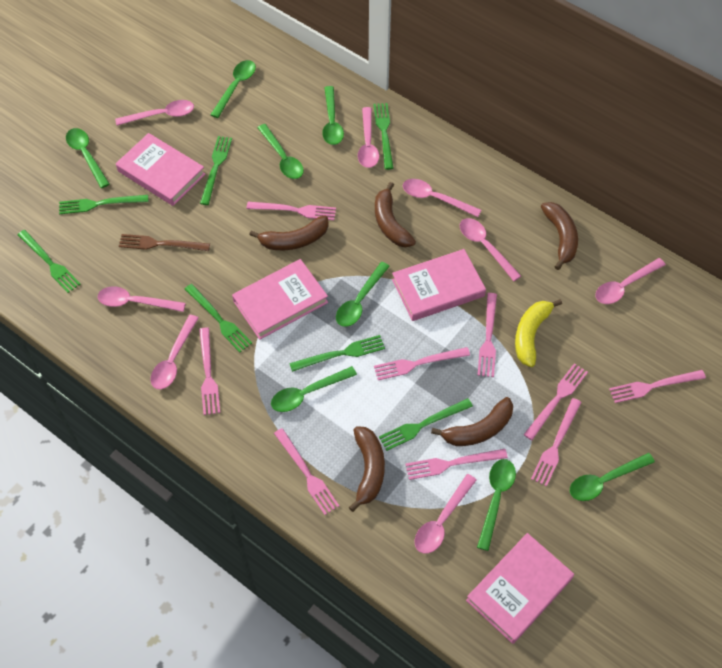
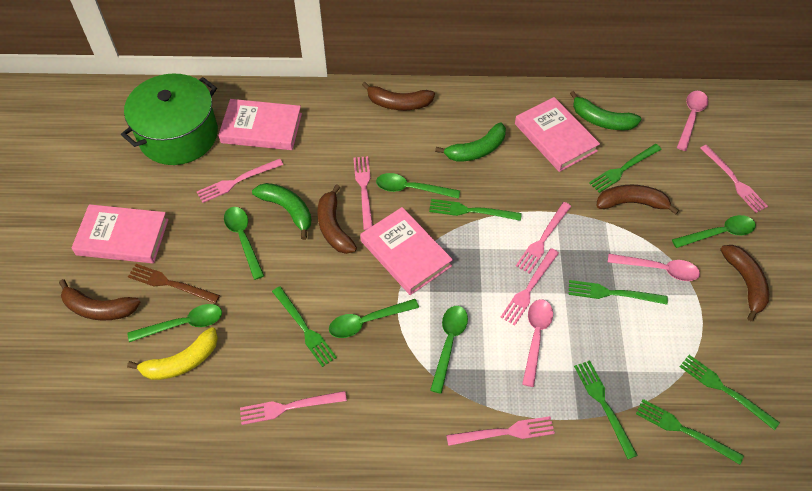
green banana: 0 -> 3
green pot: 0 -> 1
green spoon: 8 -> 6
pink fork: 9 -> 7
pink spoon: 8 -> 3

